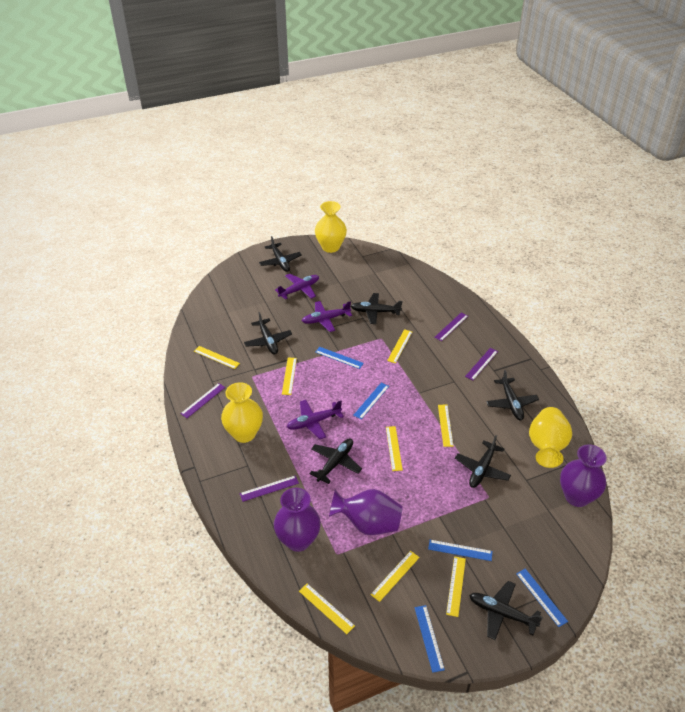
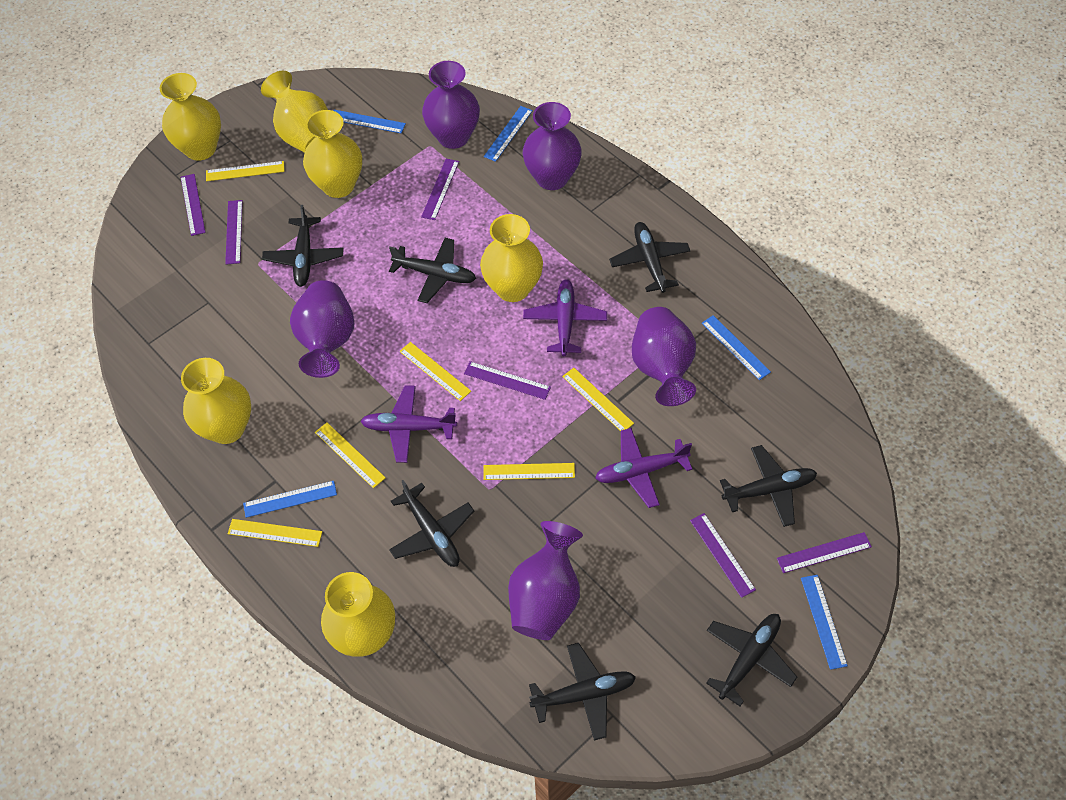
purple ruler: 4 -> 6
purple vase: 3 -> 5
yellow ruler: 8 -> 6
yellow vase: 3 -> 6

